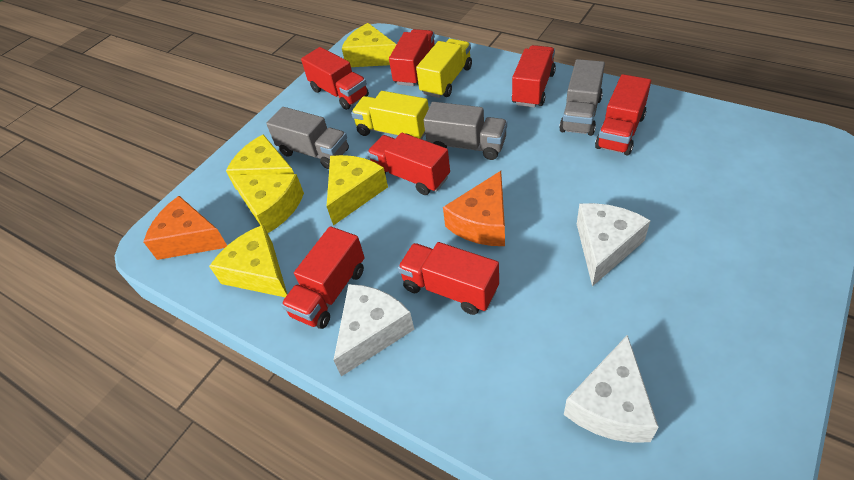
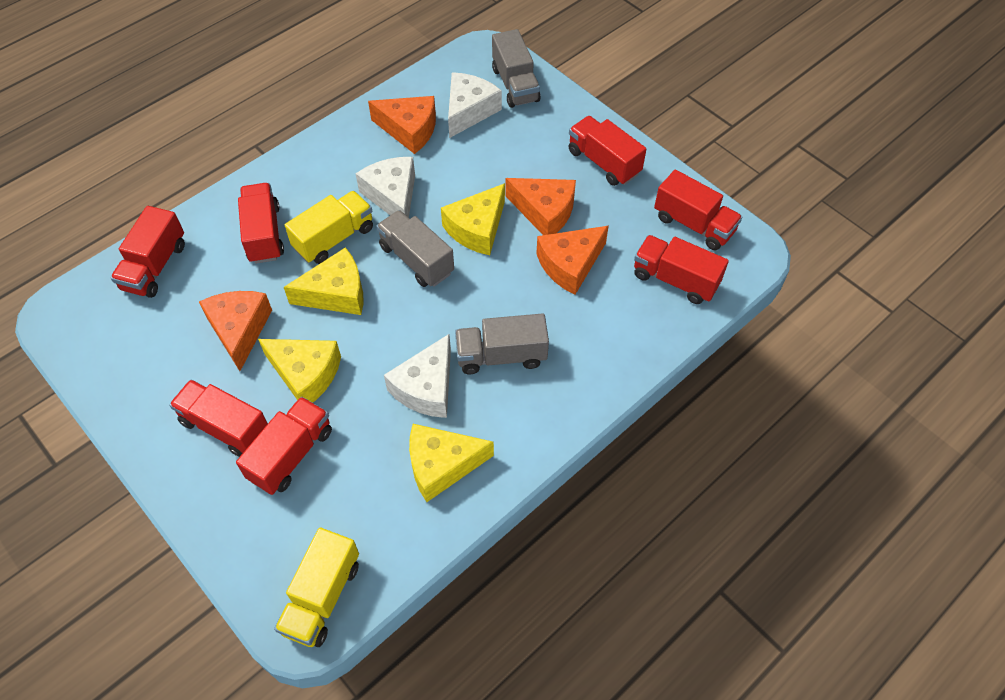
orange cheese: 2 -> 4
yellow cheese: 5 -> 4

